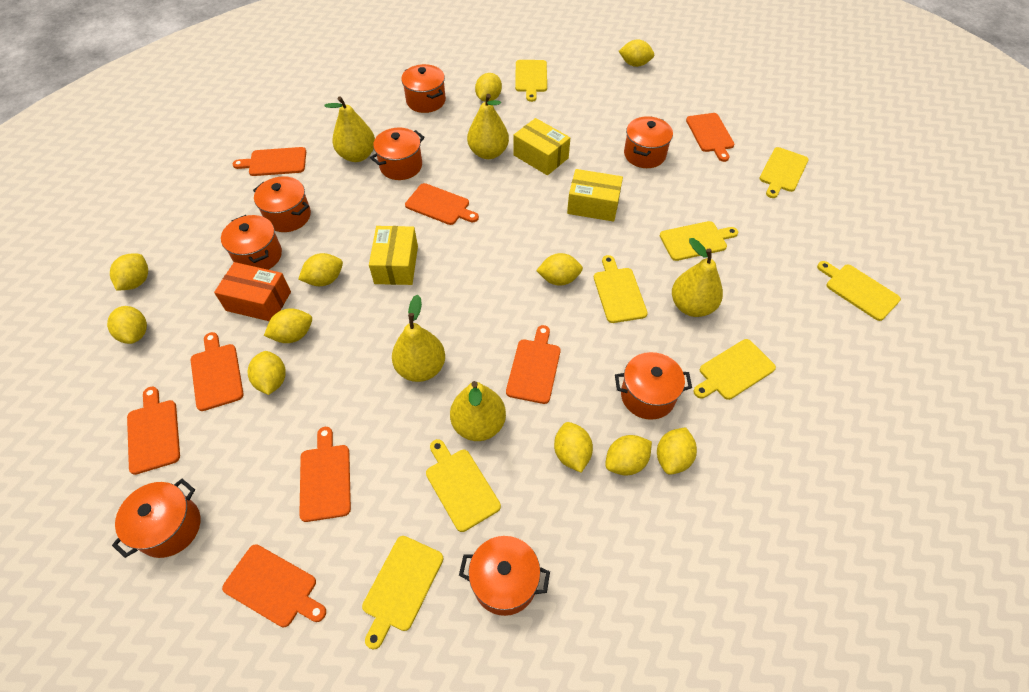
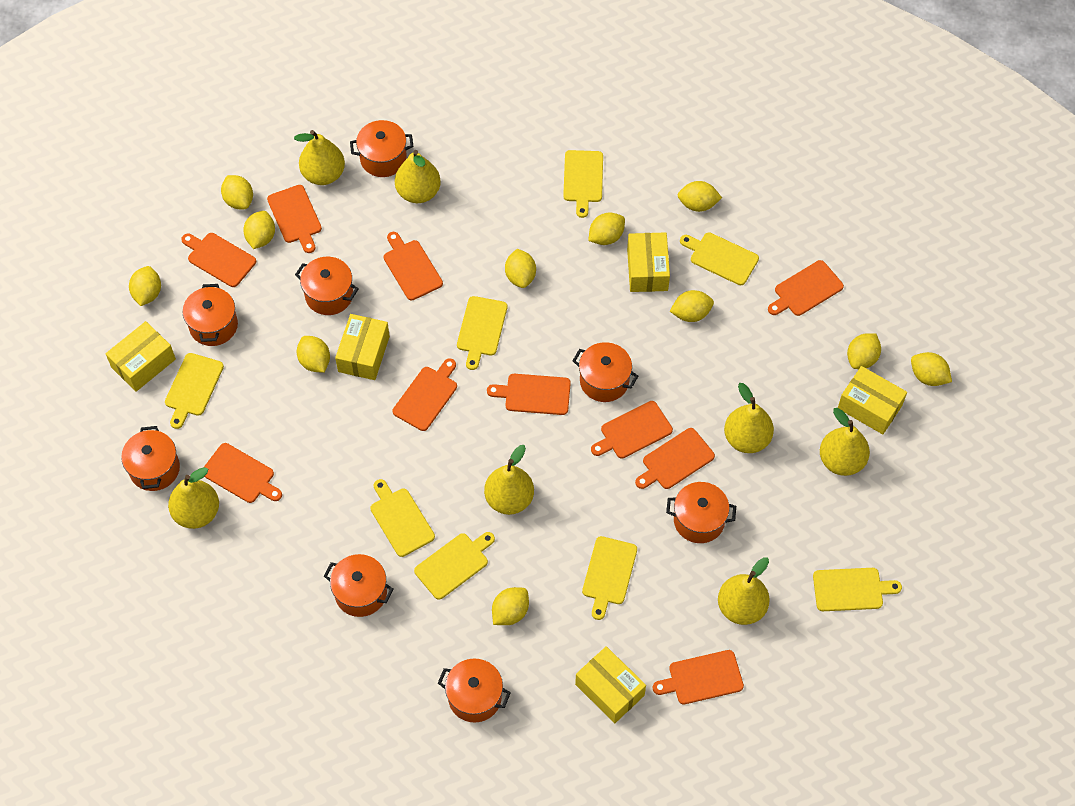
orange box: 1 -> 0
orange cutting board: 8 -> 10
yellow box: 3 -> 5
yellow pear: 5 -> 7

